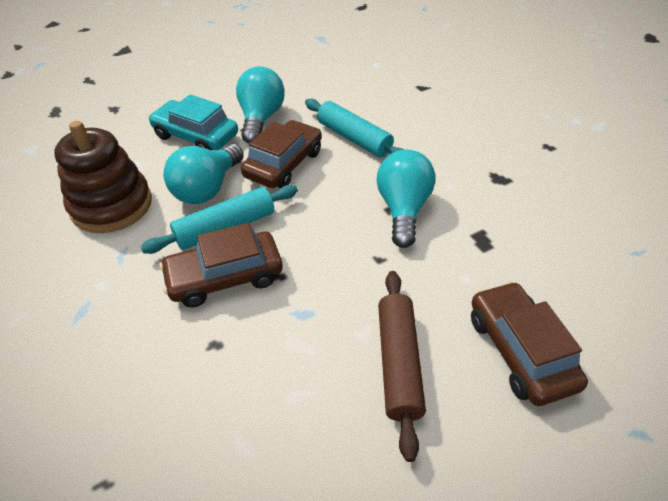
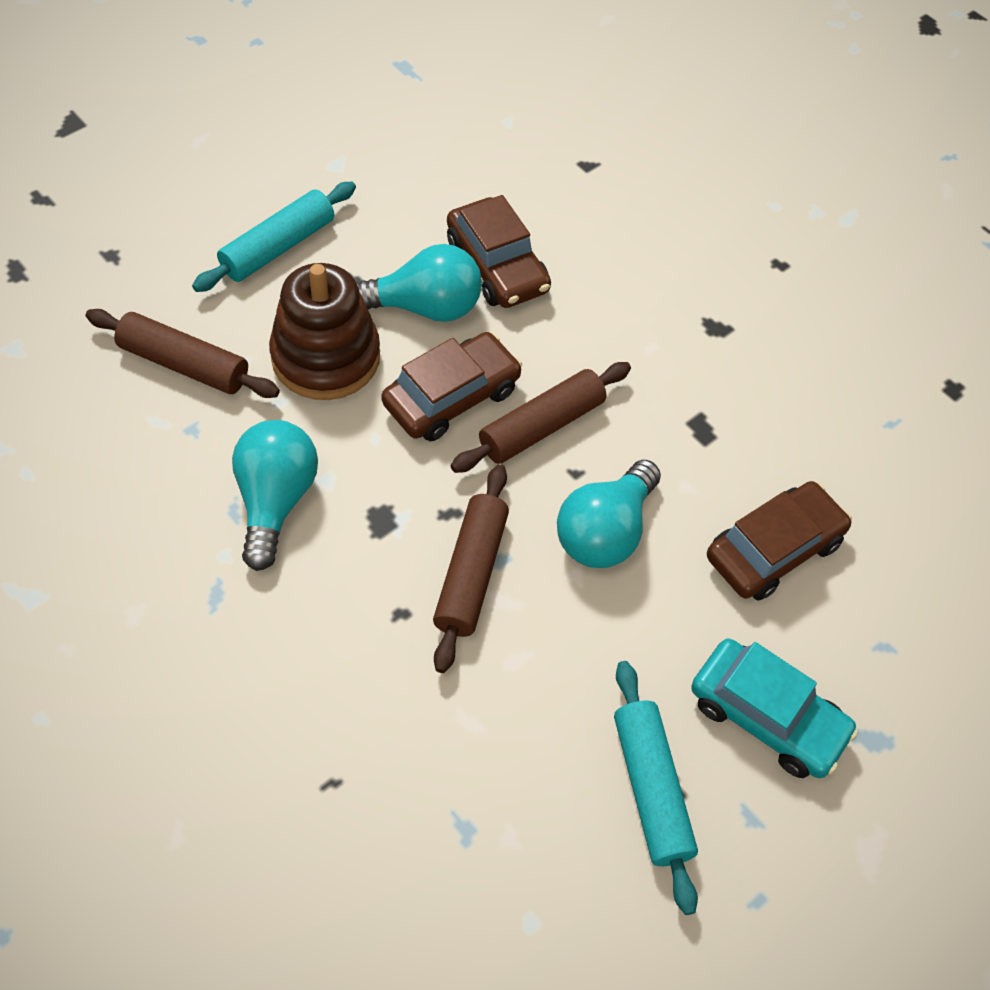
brown rolling pin: 1 -> 3

